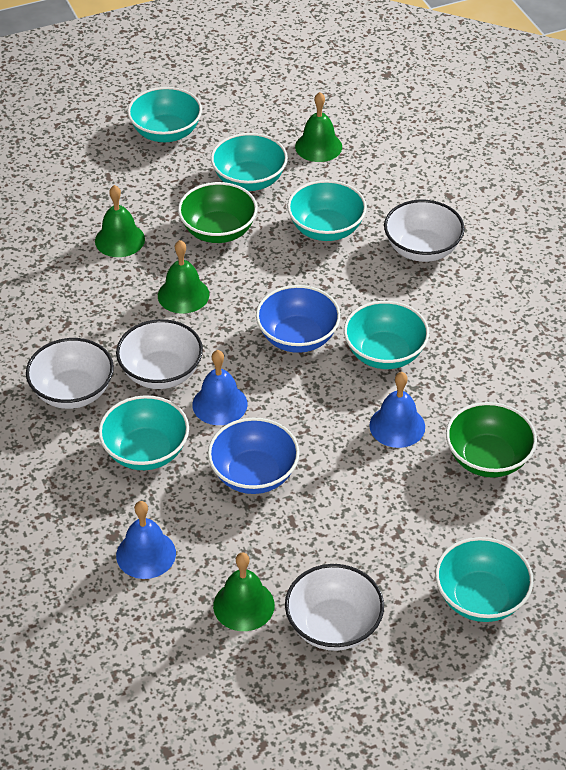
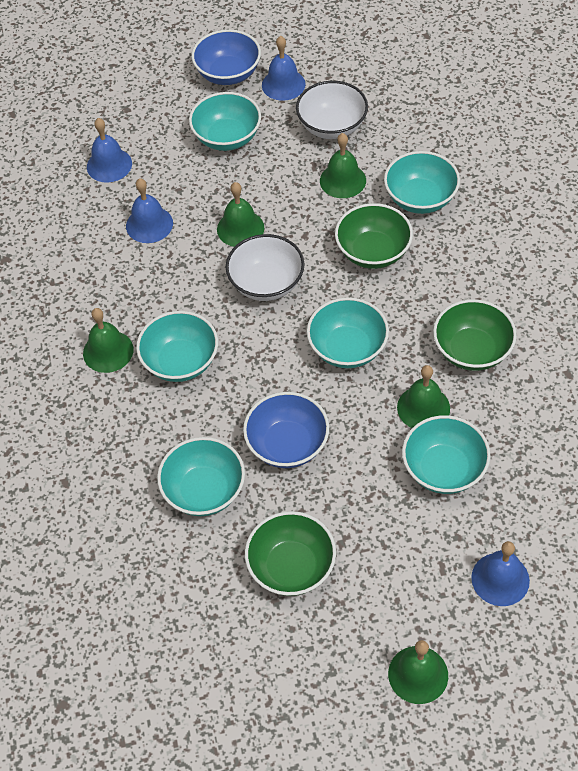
blue bell: 3 -> 4
green bell: 4 -> 5
green bowl: 2 -> 3
white bowl: 4 -> 2

